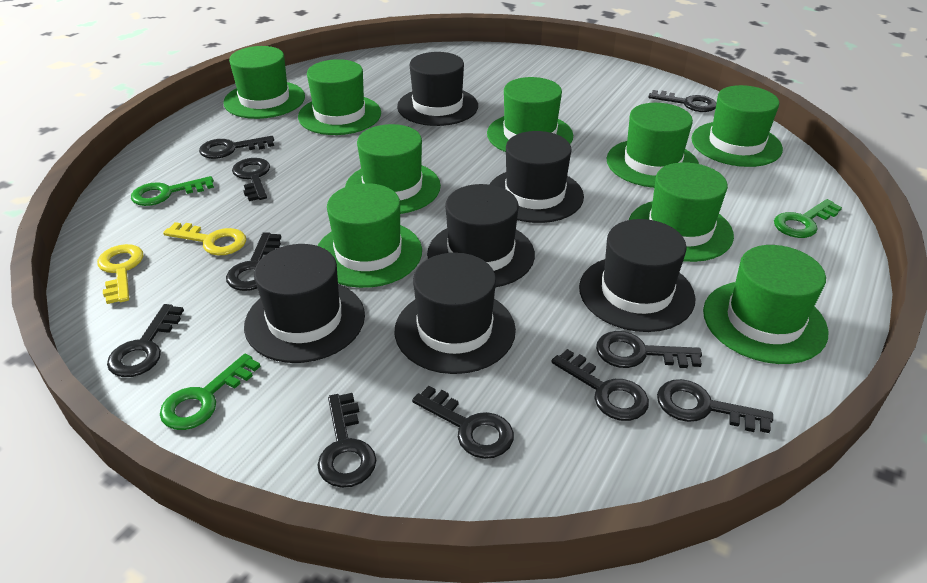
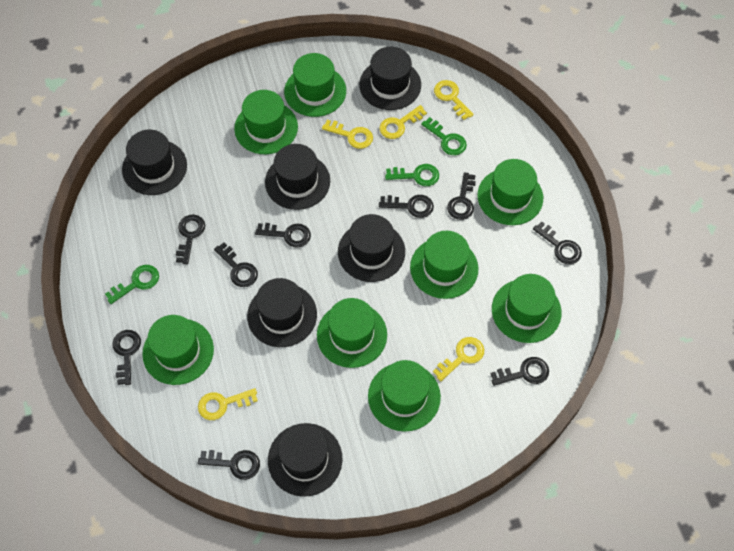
black key: 10 -> 9
green hat: 9 -> 8
yellow key: 2 -> 5

